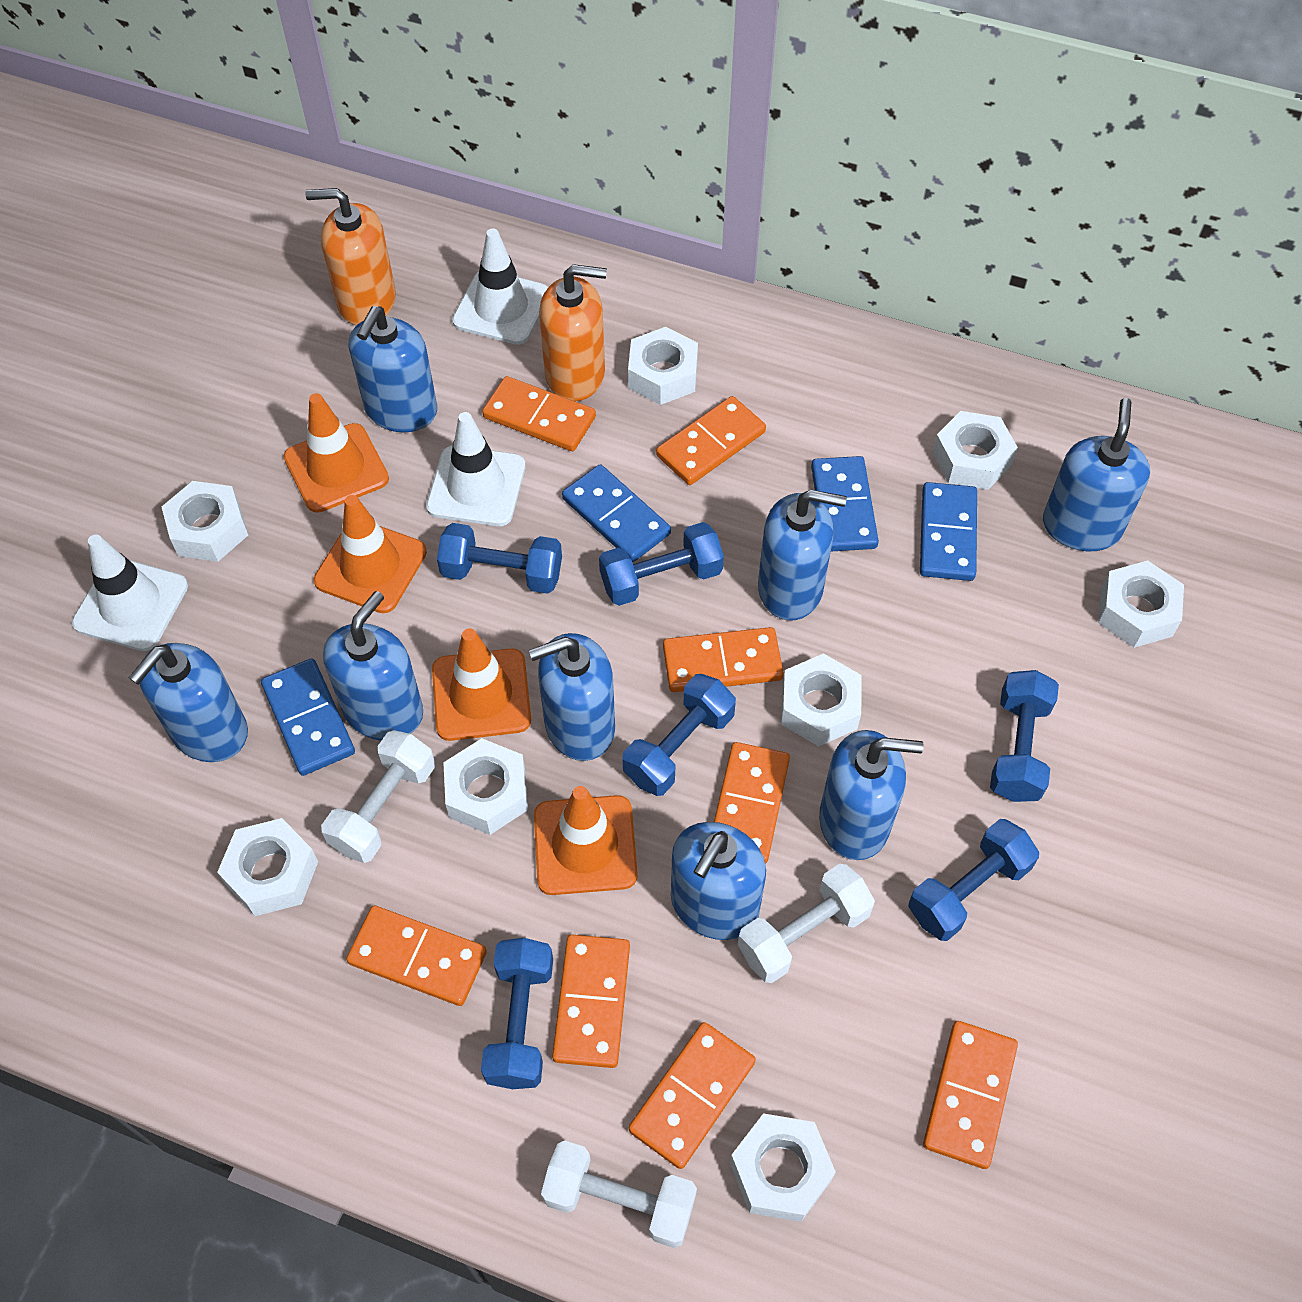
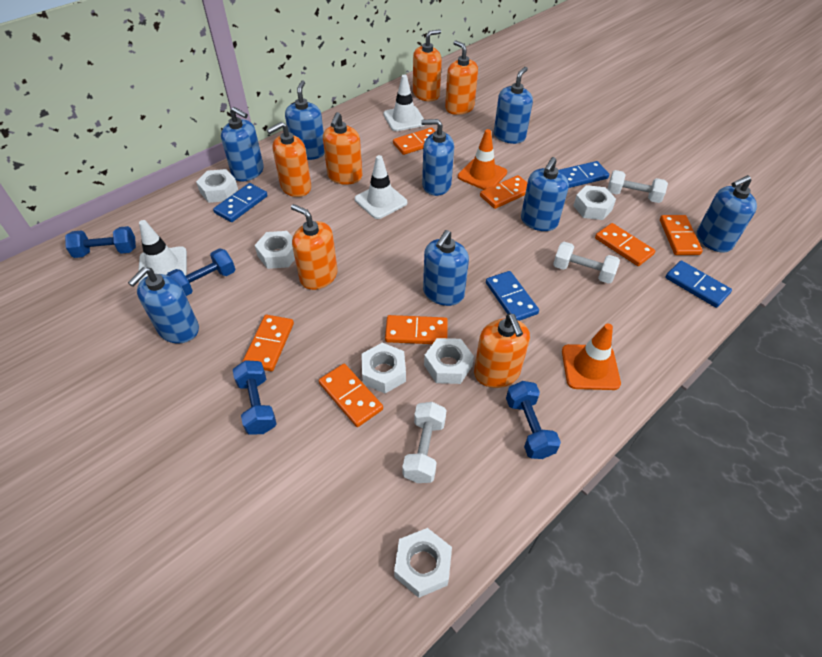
blue dumbbell: 6 -> 4
orange domino: 8 -> 7
orange soap dispenser: 2 -> 6
orange traffic cone: 4 -> 2
white nut: 8 -> 6

